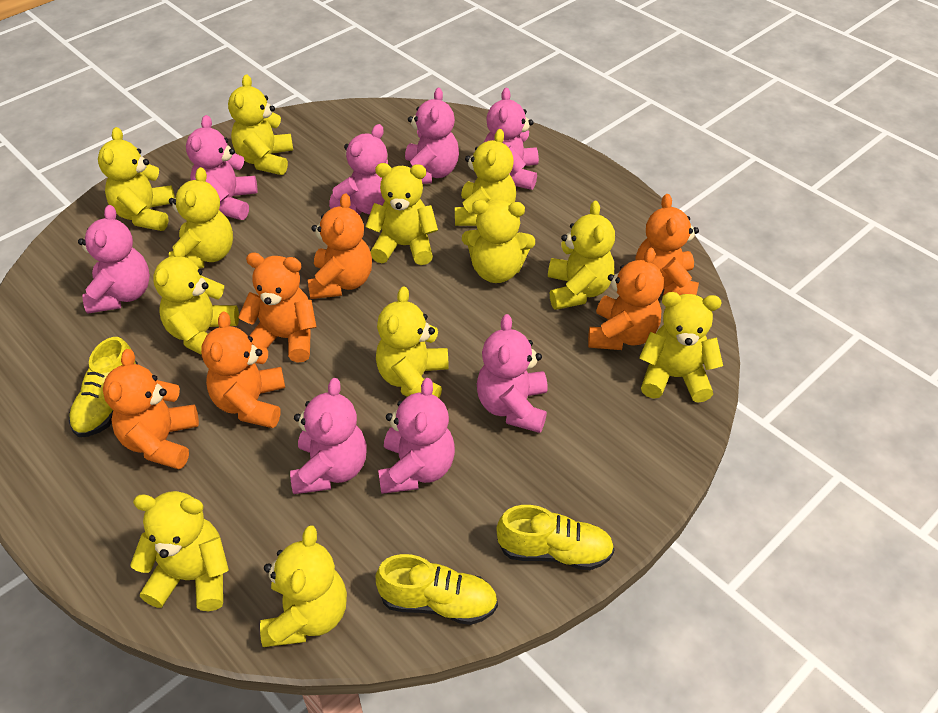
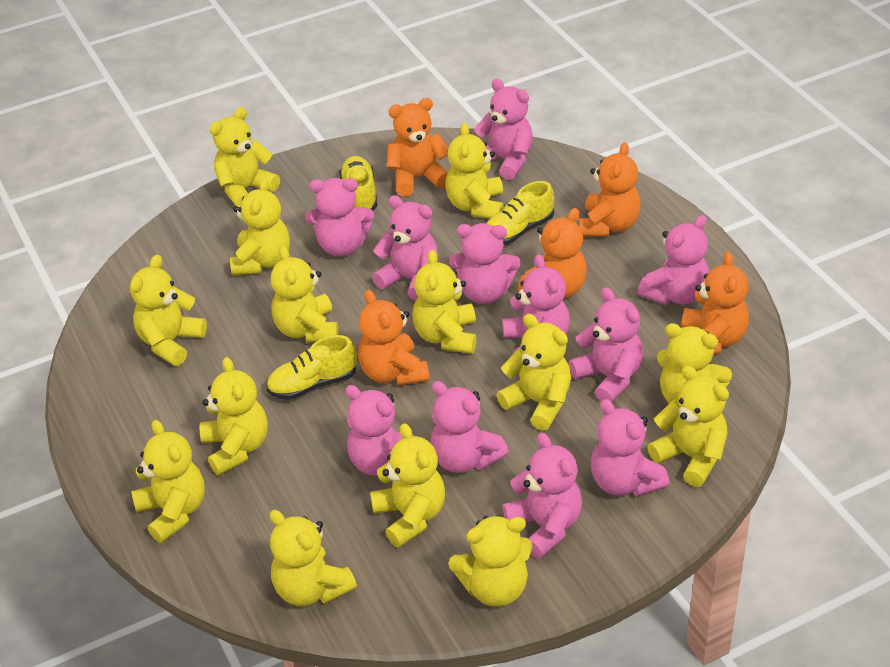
orange teddy bear: 6 -> 5
pink teddy bear: 8 -> 11
yellow teddy bear: 12 -> 14

